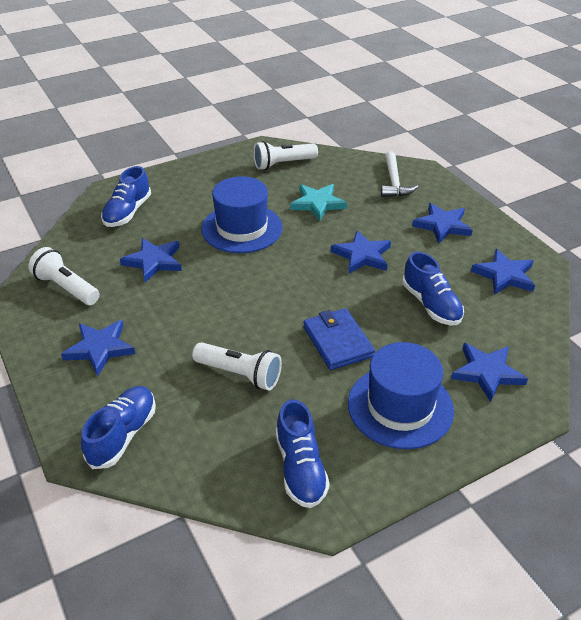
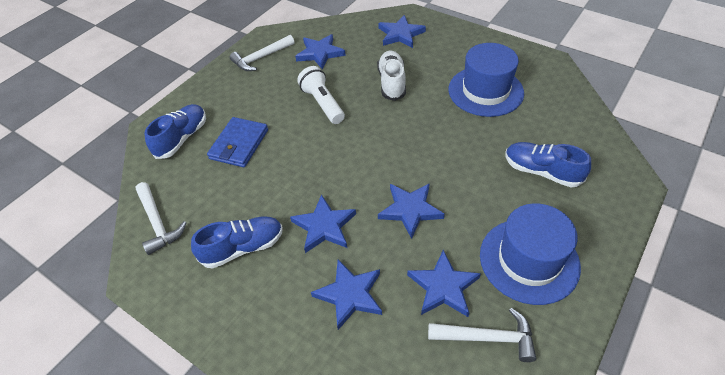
blue shoe: 4 -> 3
turquoise star: 1 -> 0
white flashlight: 3 -> 1
white hammer: 1 -> 3
white shoe: 0 -> 1

